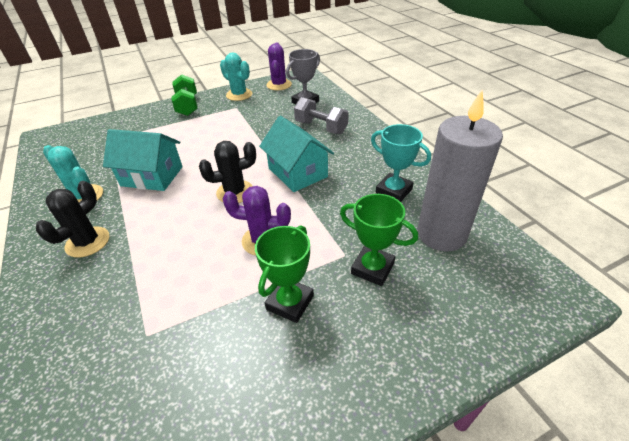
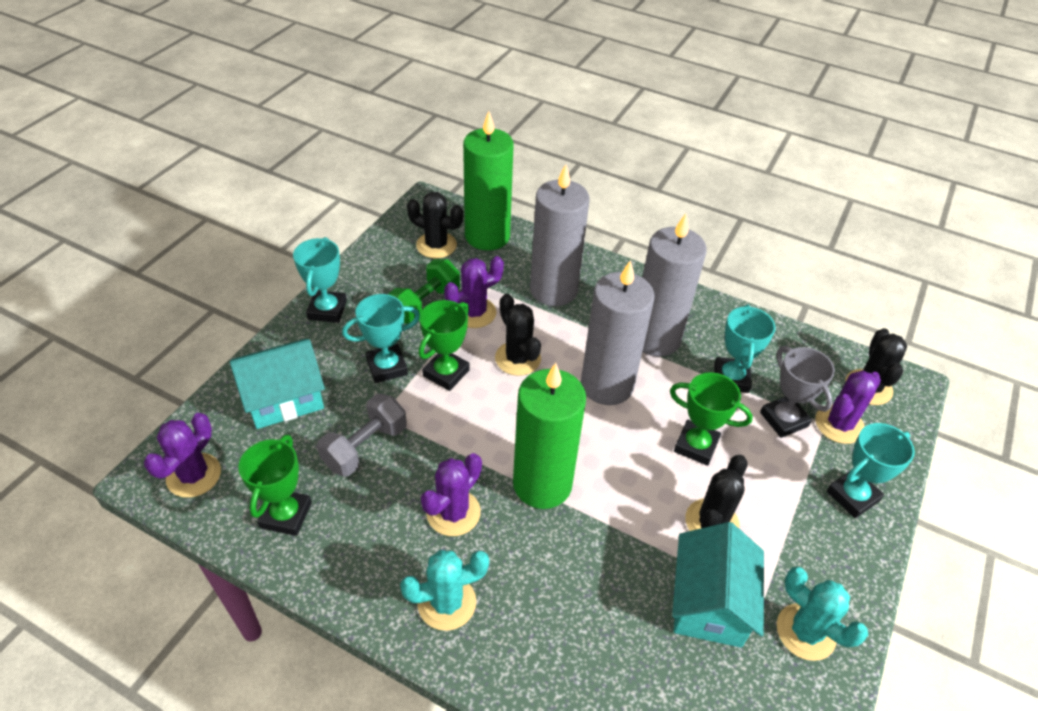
black cactus: 2 -> 4
green candle: 0 -> 2
green trophy: 2 -> 3
grey candle: 1 -> 3
purple cactus: 2 -> 4
turquoise trophy: 1 -> 4

